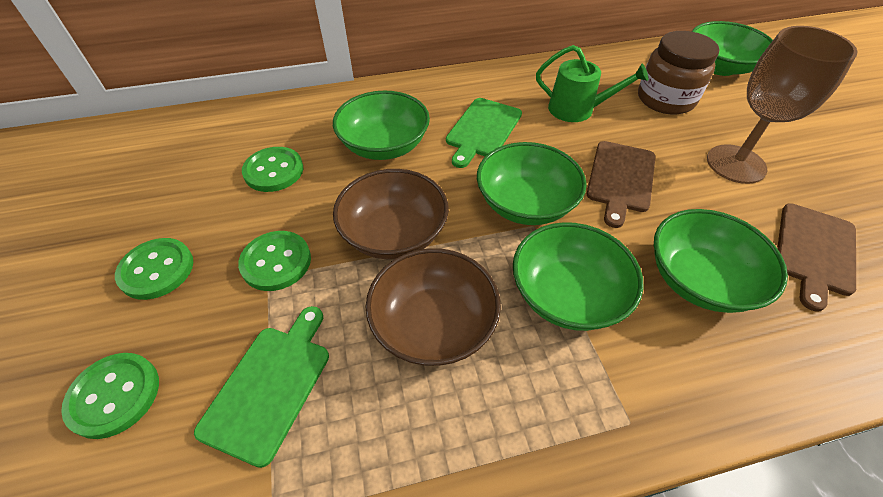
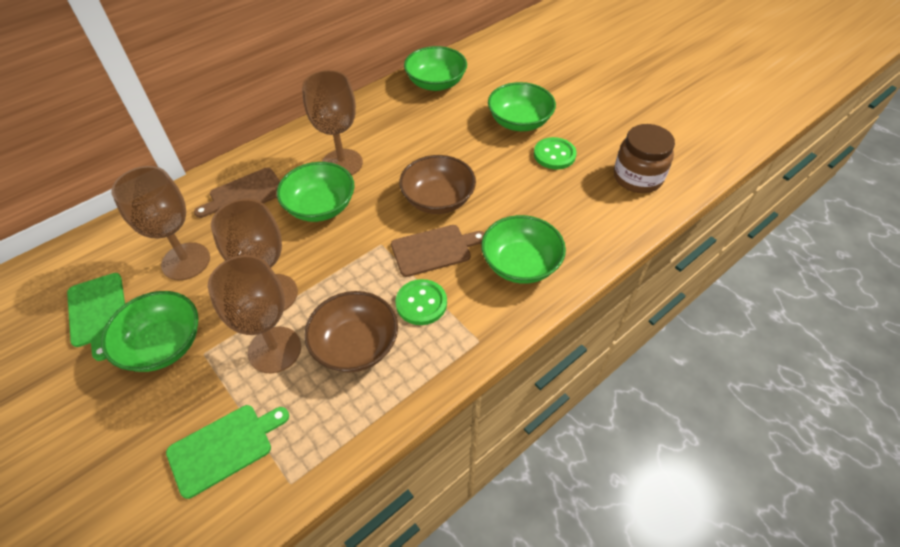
brown goblet: 1 -> 4
green button: 4 -> 2
green watering can: 1 -> 0

